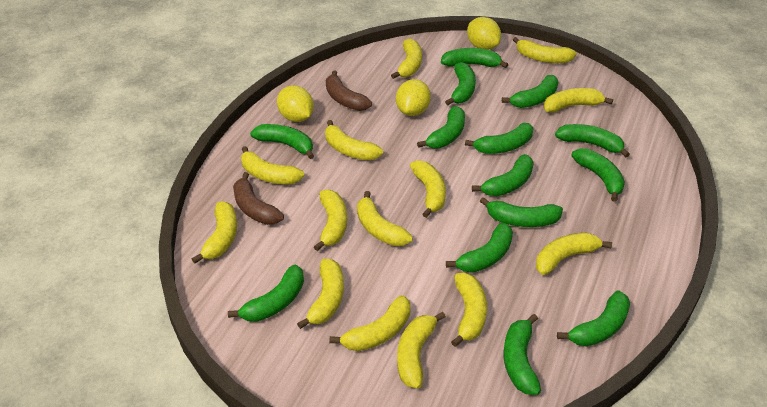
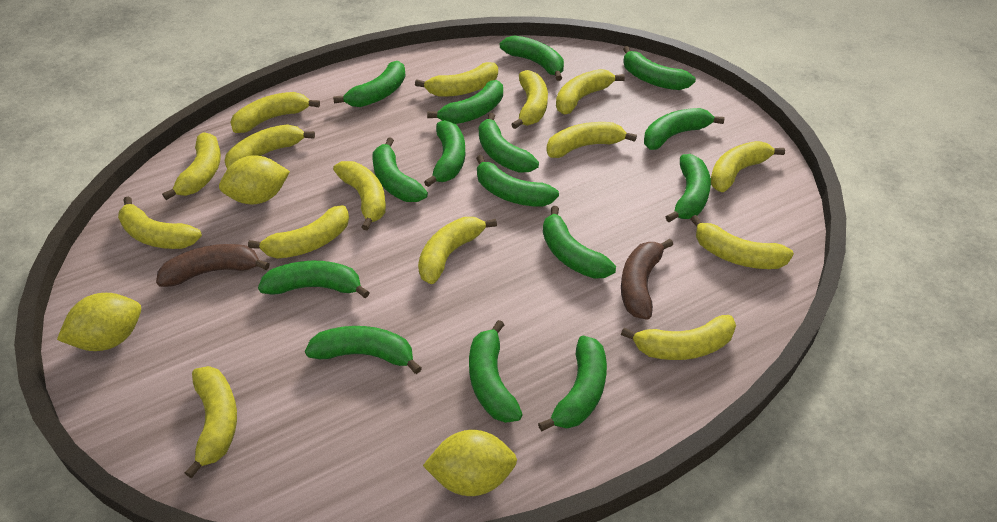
green banana: 14 -> 15
yellow banana: 14 -> 15

